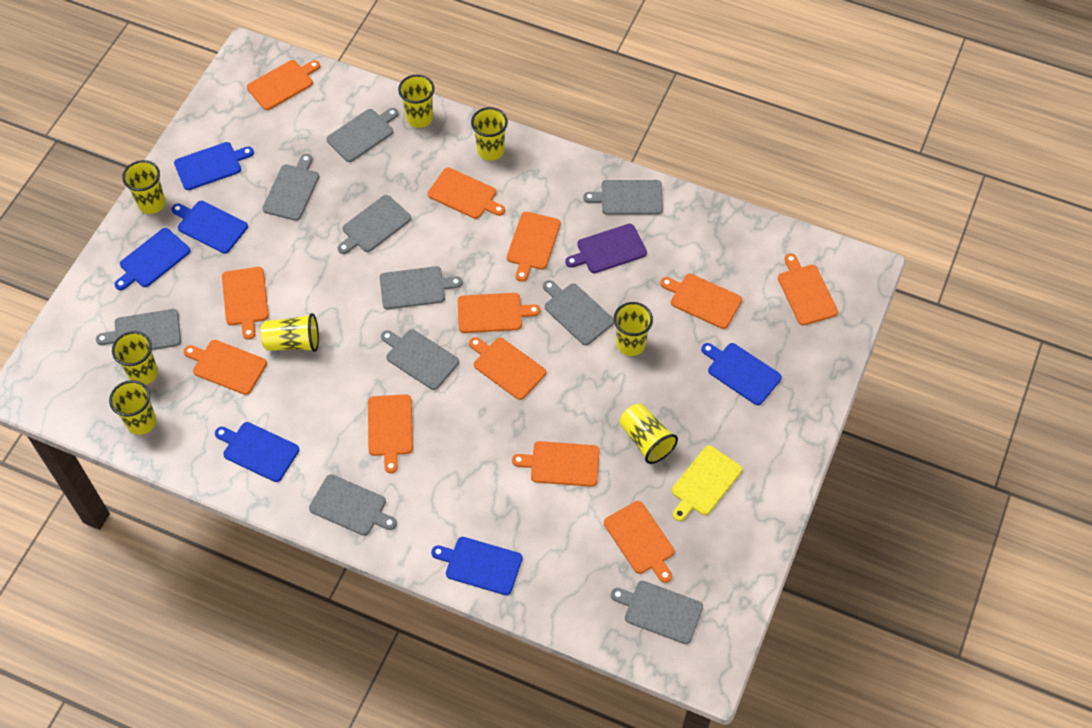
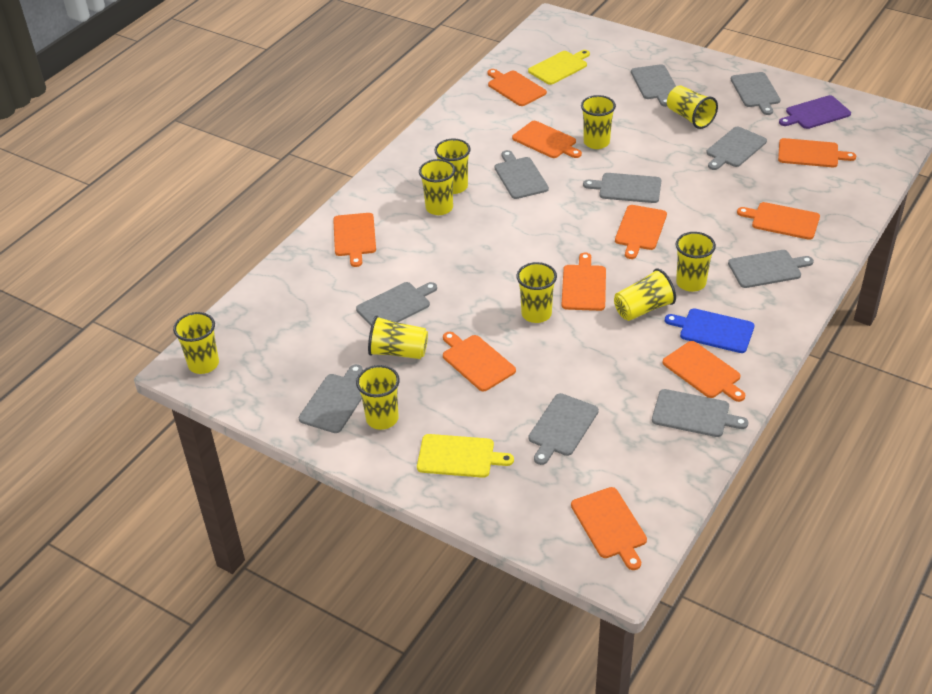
blue cutting board: 6 -> 1
orange cutting board: 12 -> 10
yellow cup: 8 -> 10
yellow cutting board: 1 -> 2

